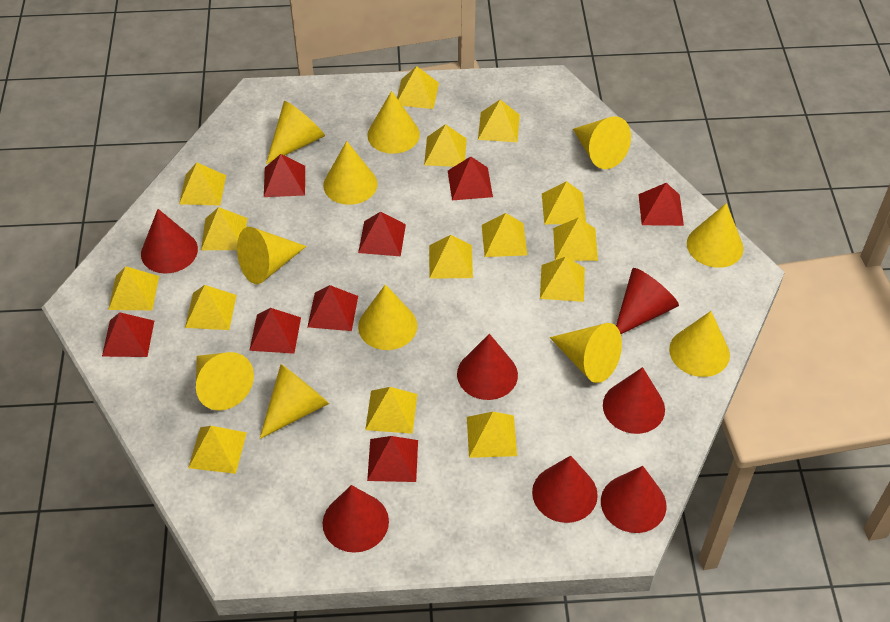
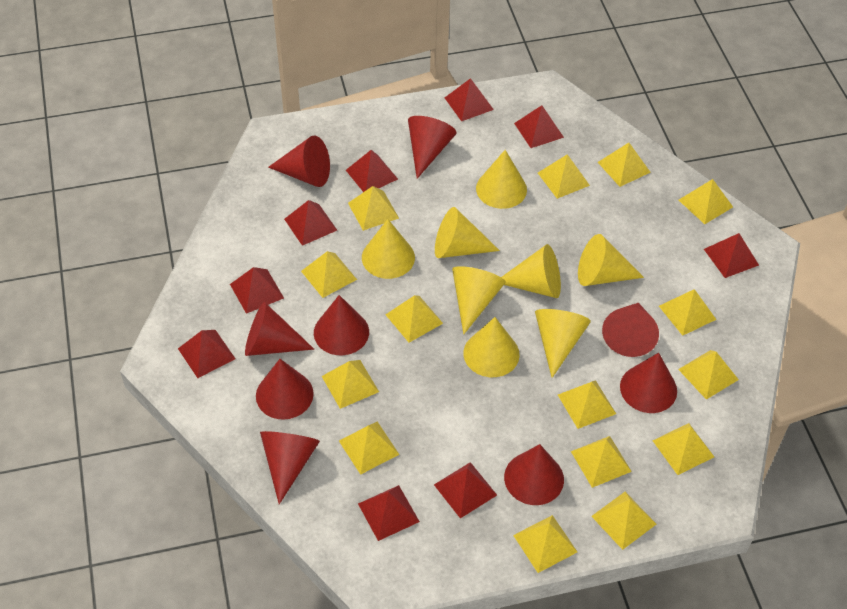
red cone: 7 -> 9
red pyramid: 8 -> 9
yellow cone: 11 -> 8

